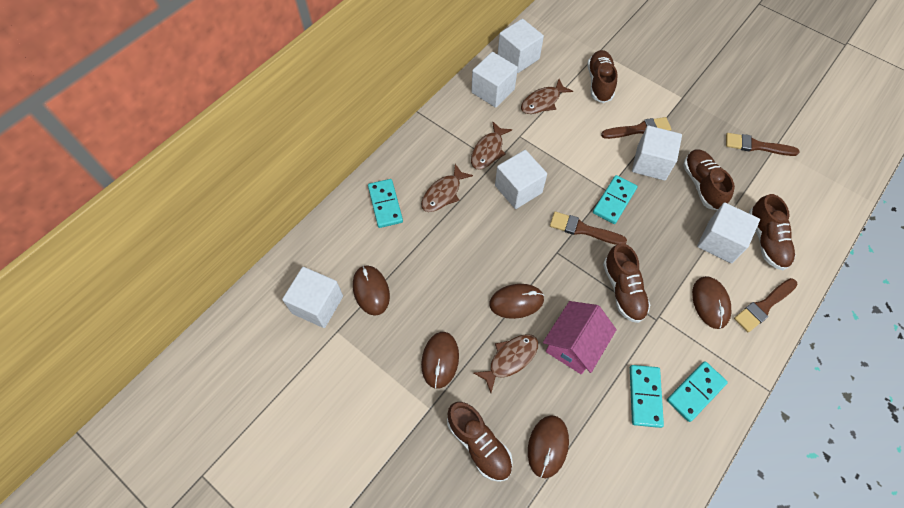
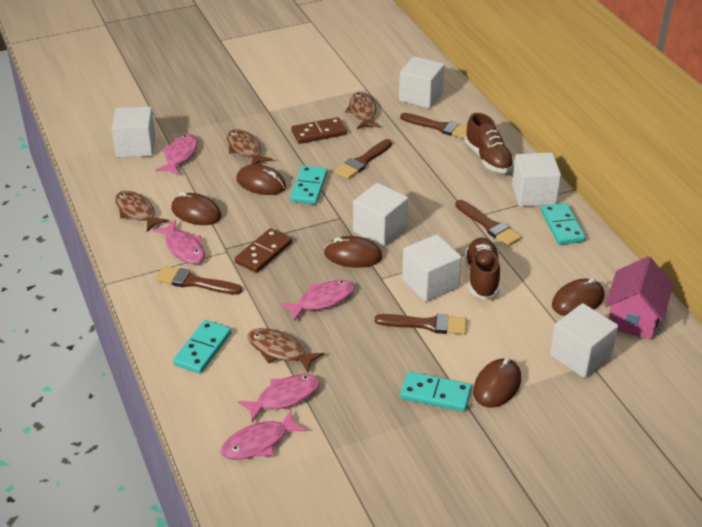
brown brush: 4 -> 5
brown domino: 0 -> 2
brown shoe: 5 -> 2
pink fish: 0 -> 5

